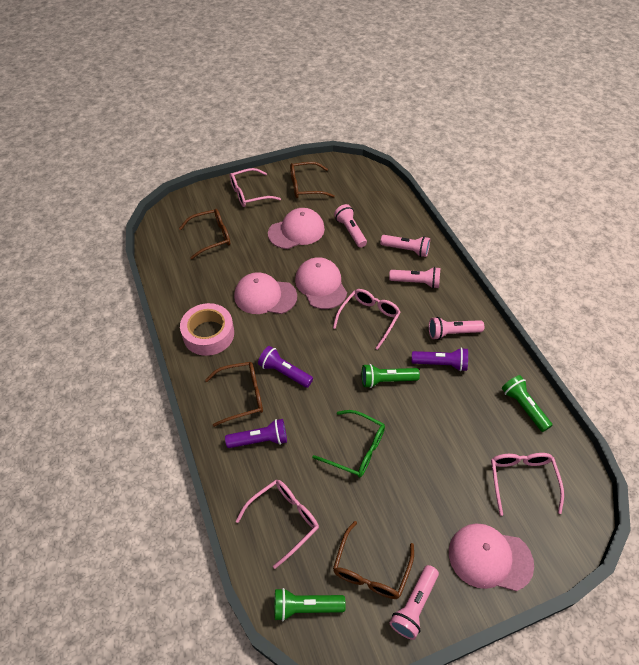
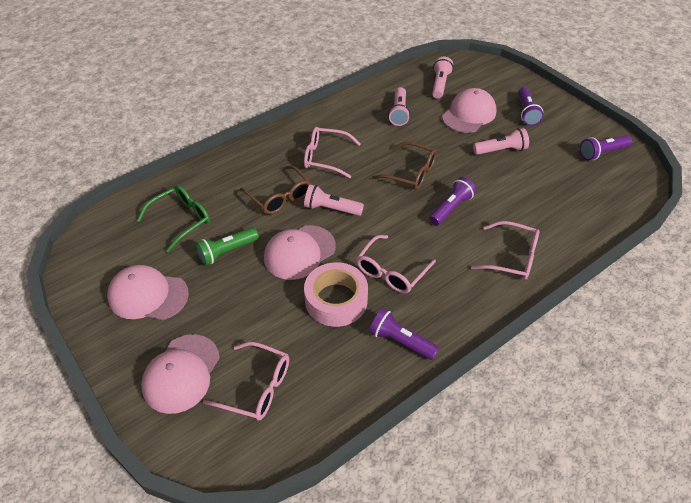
brown glasses: 4 -> 2
green flashlight: 3 -> 1
pink flashlight: 5 -> 4
purple flashlight: 3 -> 4

